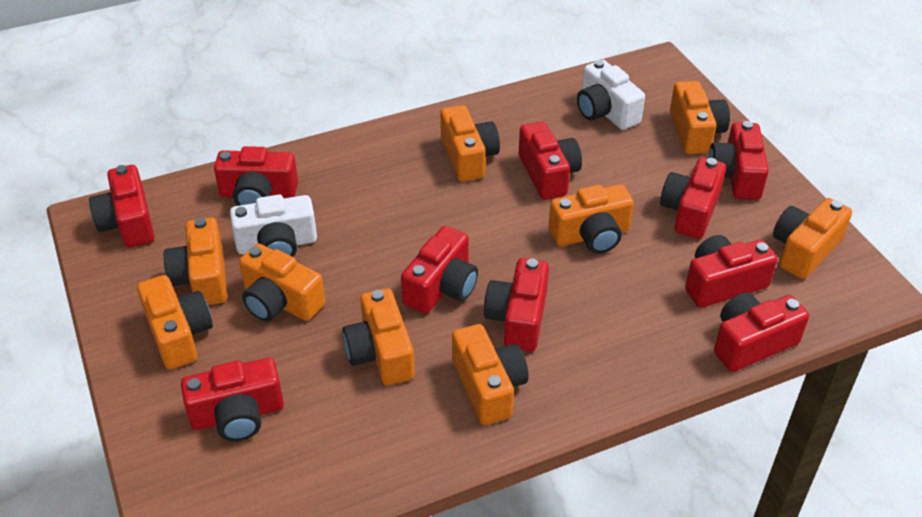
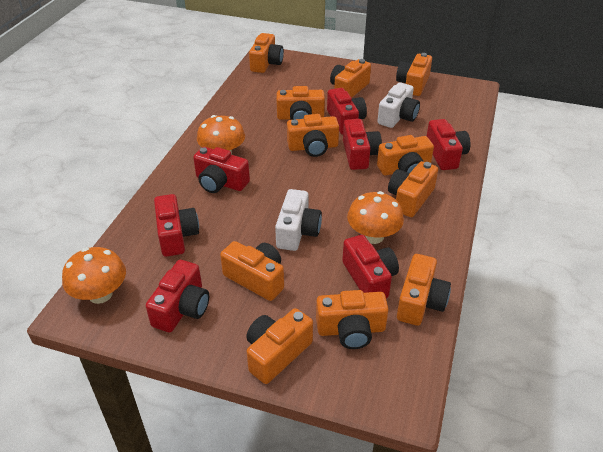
orange camera: 9 -> 11
orange mushroom: 0 -> 3
red camera: 10 -> 7

